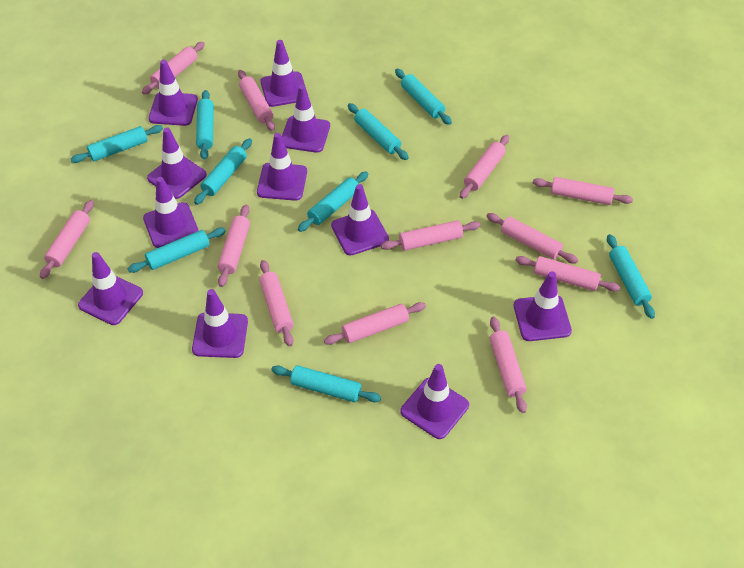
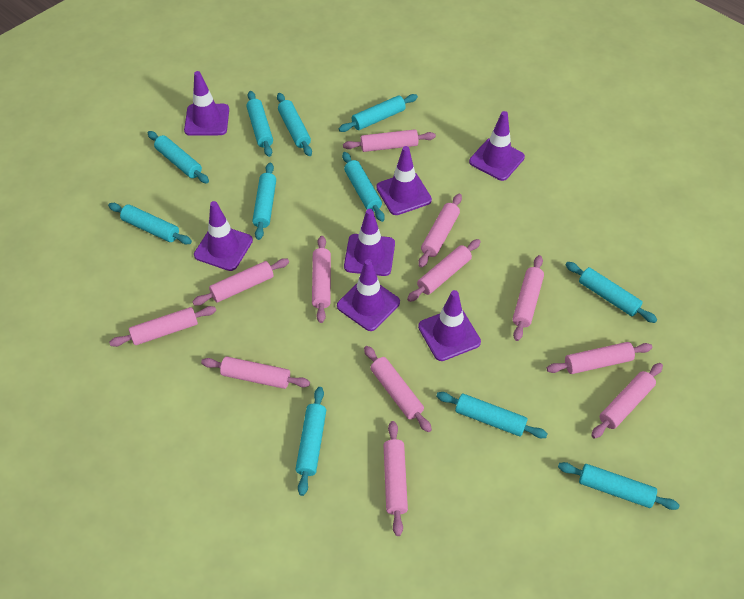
purple traffic cone: 11 -> 7
turquoise rolling pin: 9 -> 11

